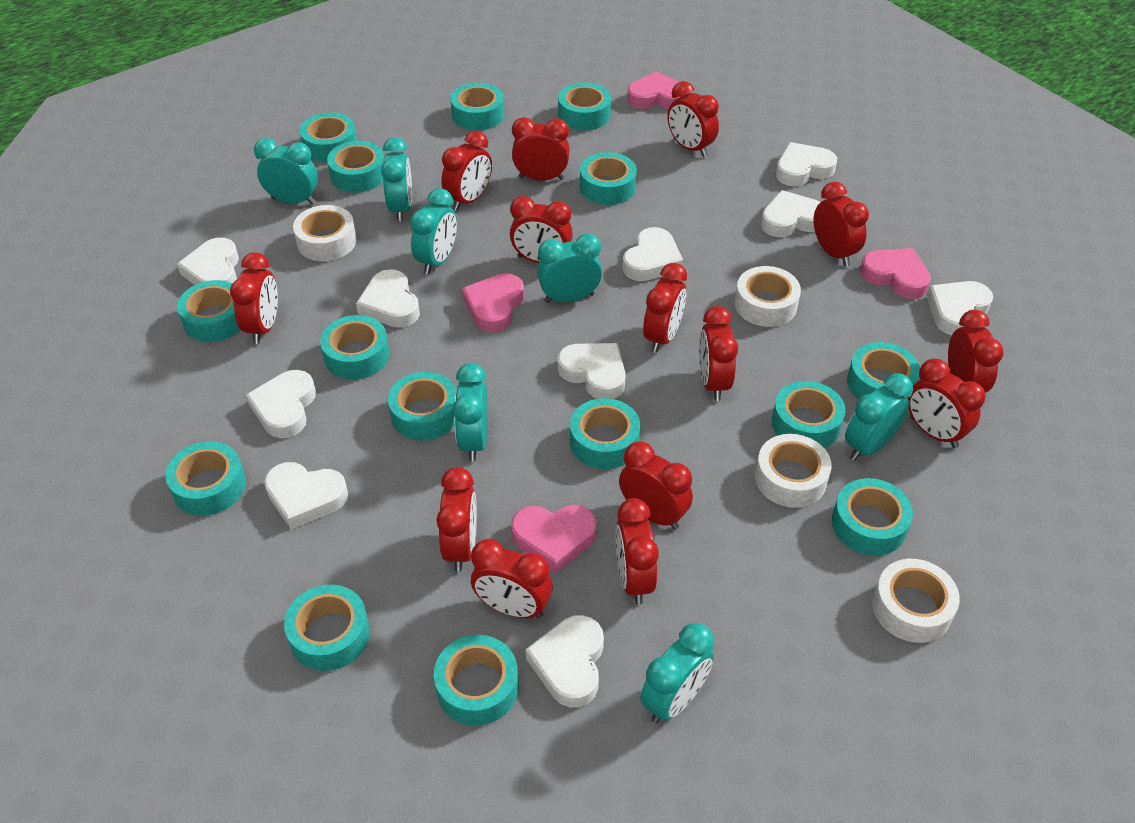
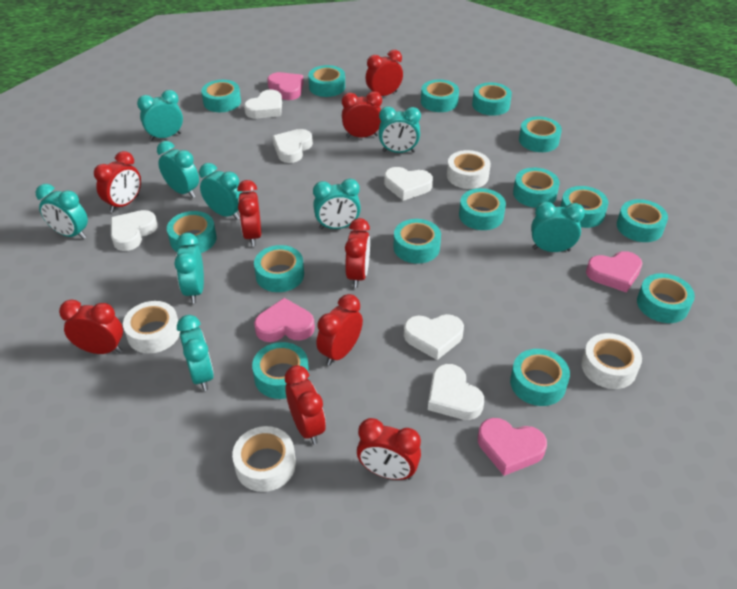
red clock: 14 -> 9
turquoise clock: 7 -> 9
white heart: 10 -> 6

